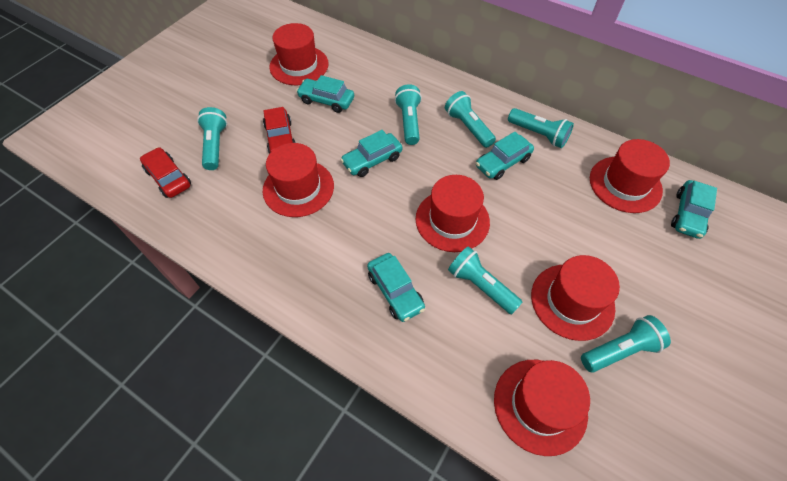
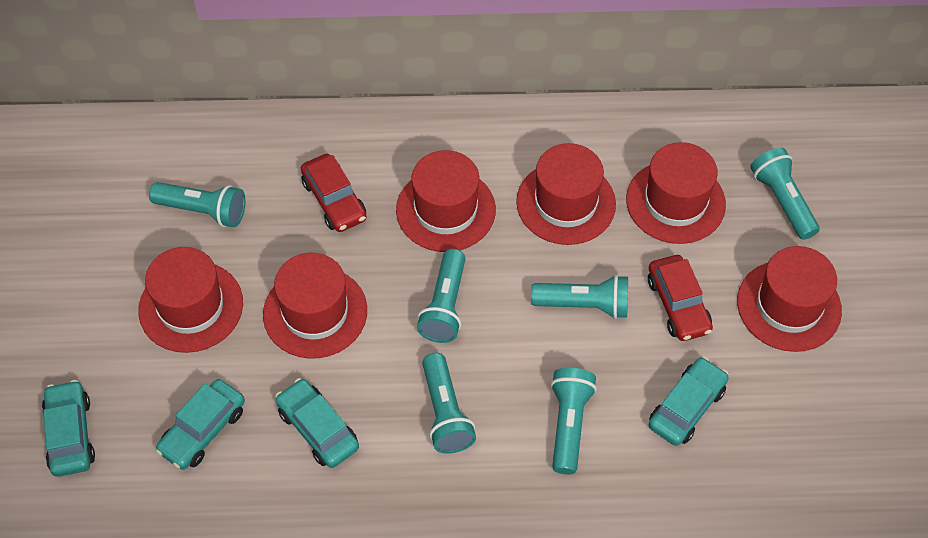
turquoise car: 5 -> 4

